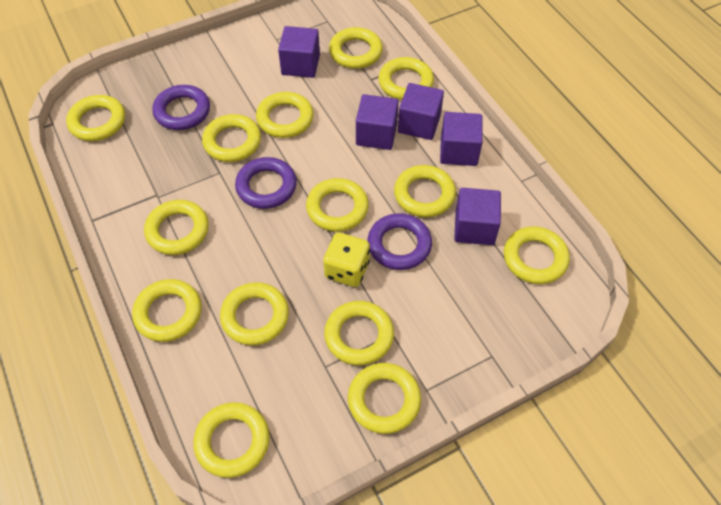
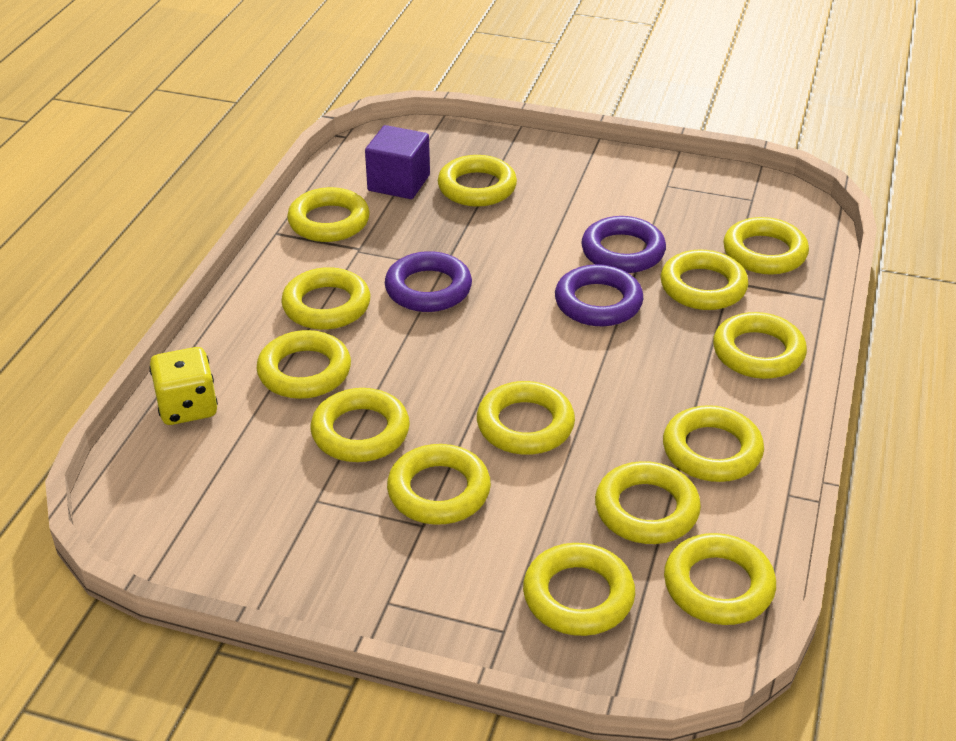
purple cube: 5 -> 1

